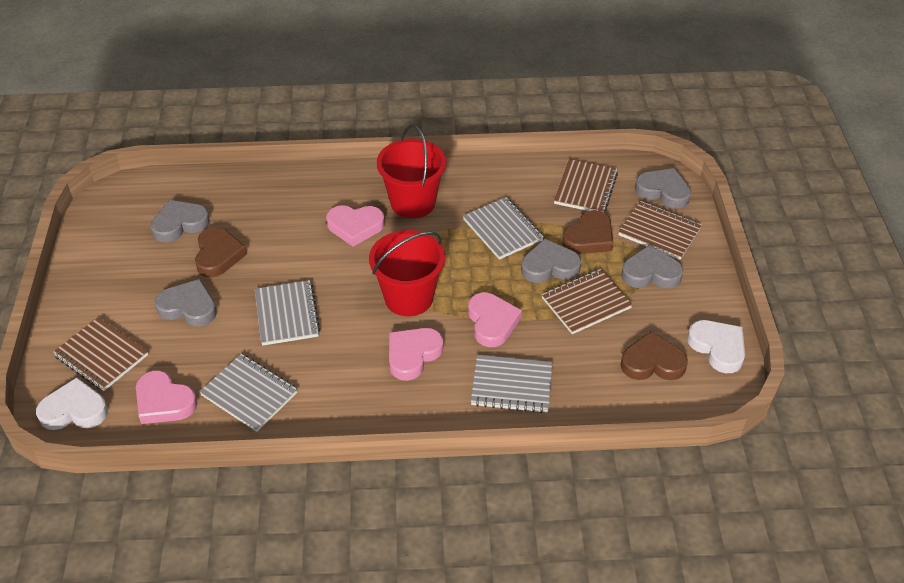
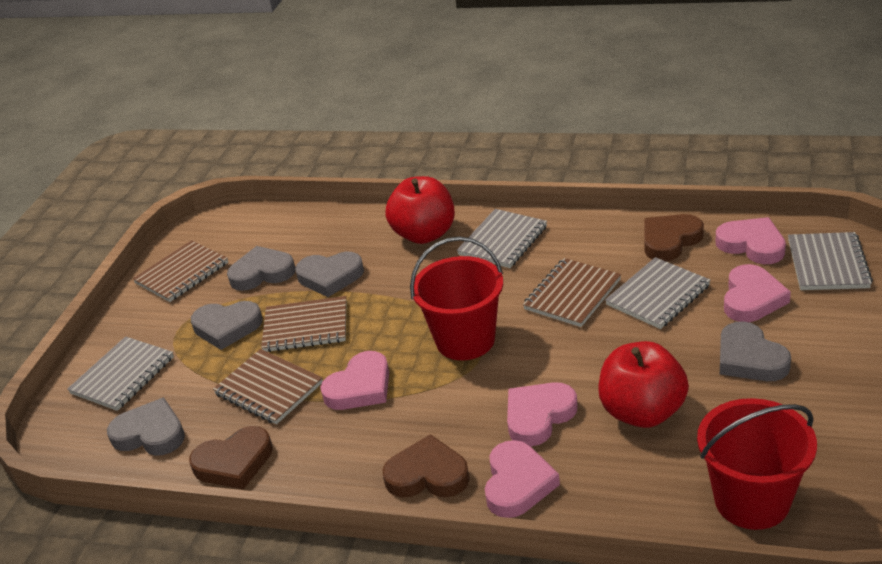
pink heart: 4 -> 5
red apple: 0 -> 2
white heart: 2 -> 0

